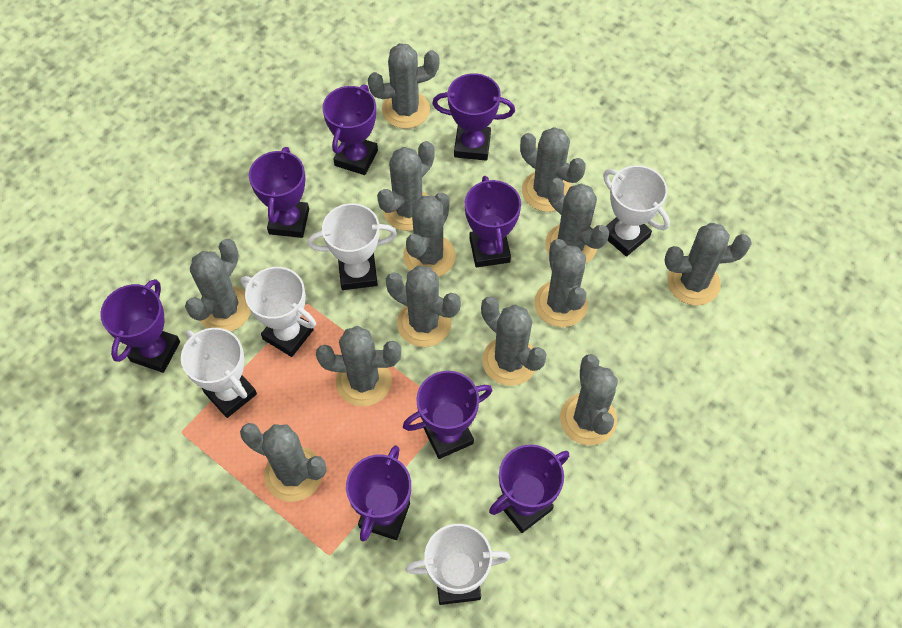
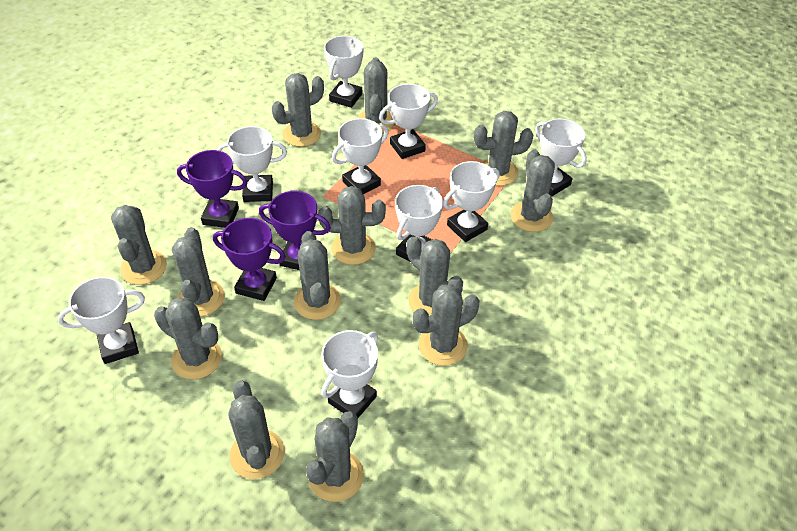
purple trophy: 8 -> 3
white trophy: 5 -> 9

